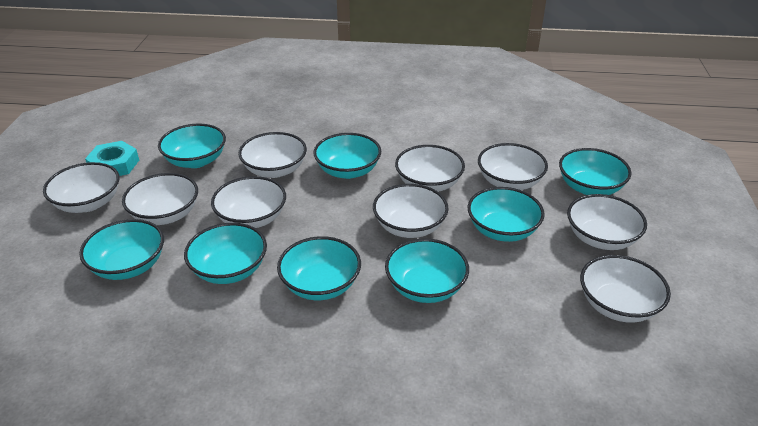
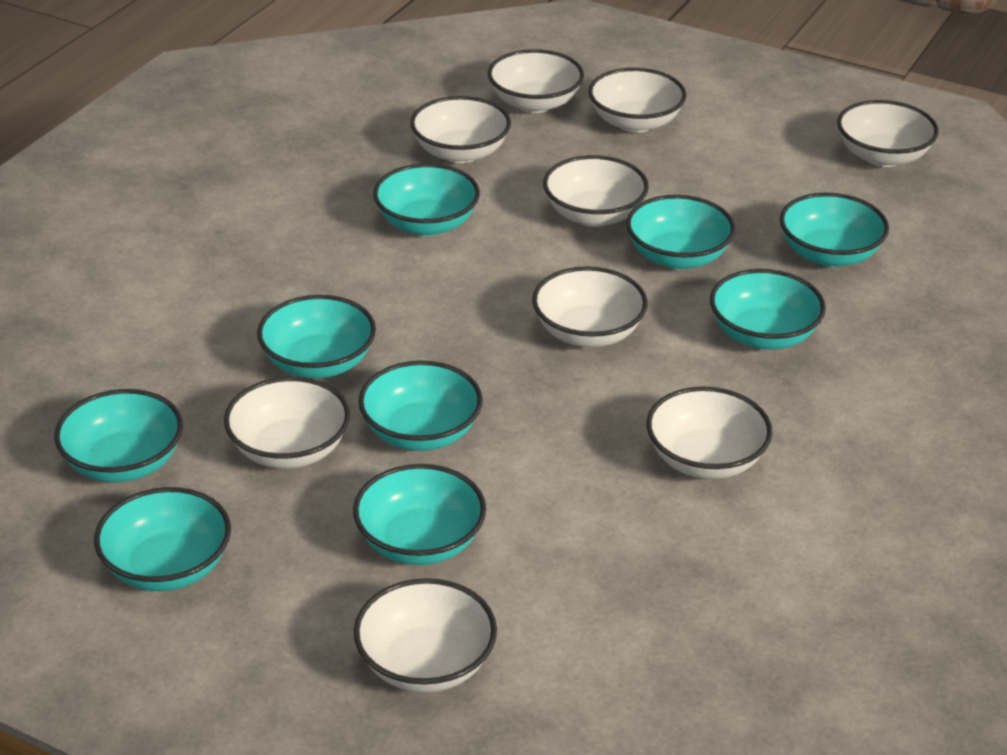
turquoise bowl: 8 -> 9
turquoise nut: 1 -> 0

